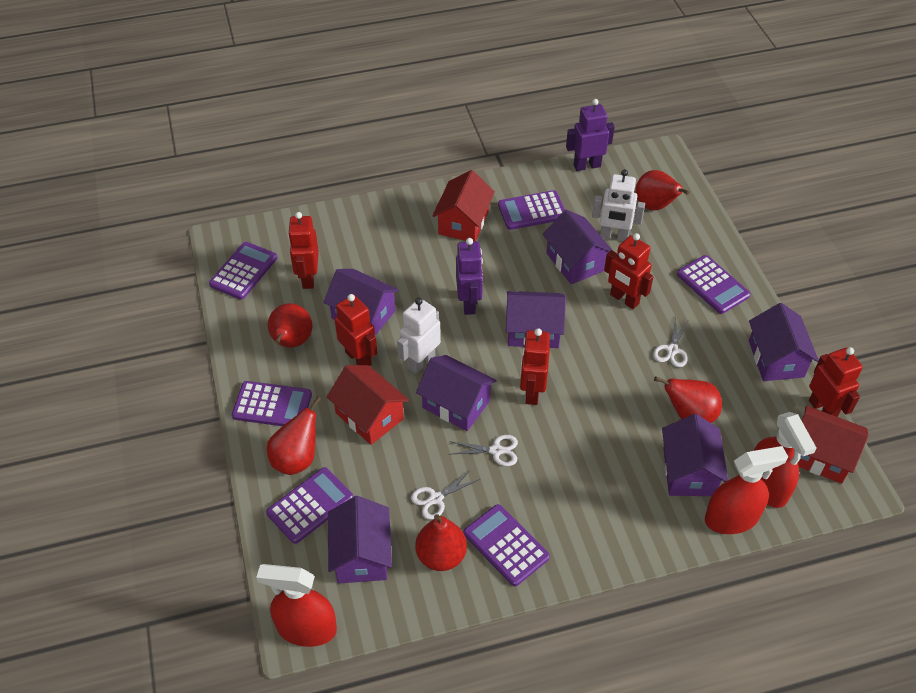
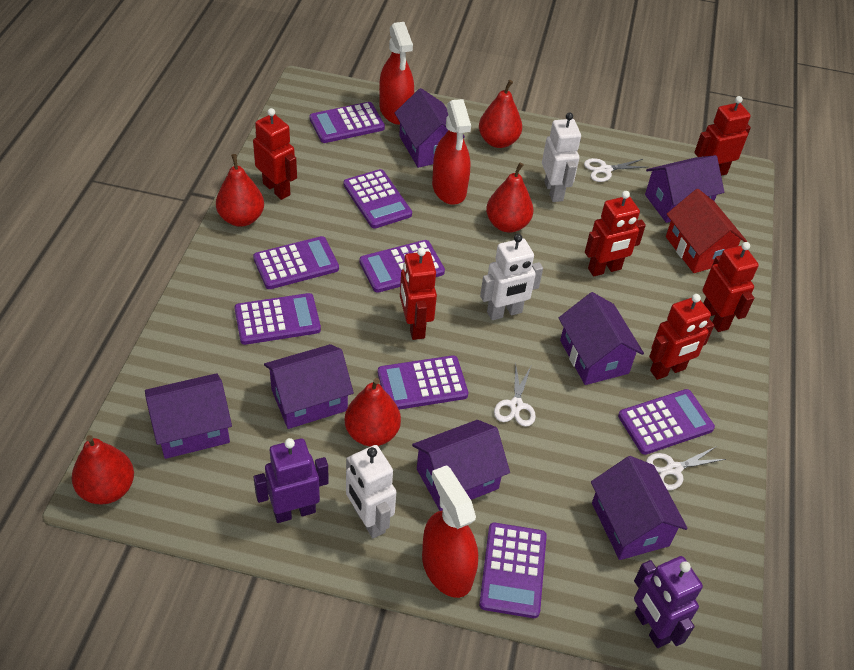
purple calculator: 6 -> 8
red house: 3 -> 1
red robot: 5 -> 6
white robot: 2 -> 3

